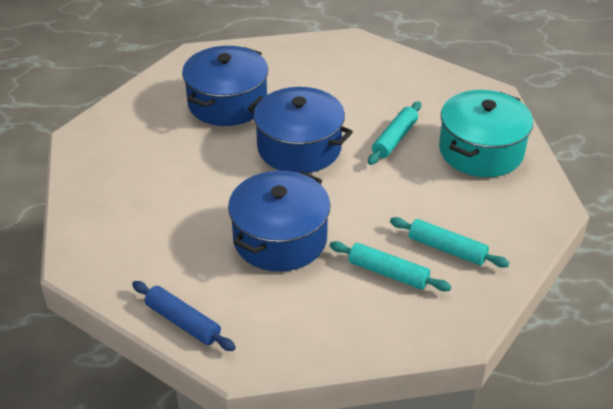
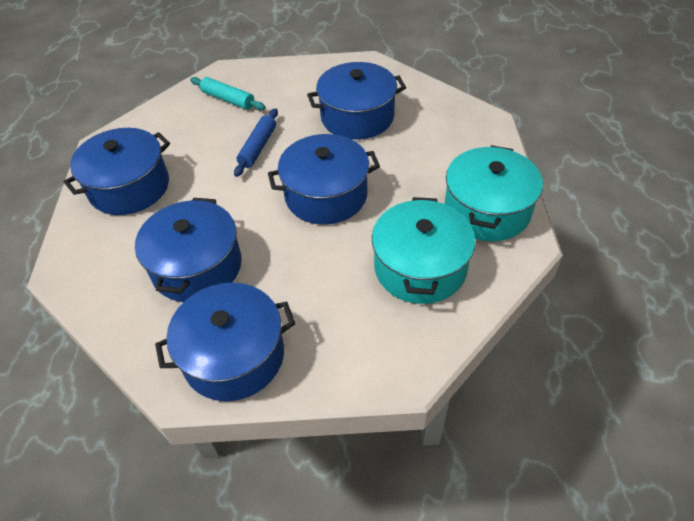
blue pot: 3 -> 5
turquoise pot: 1 -> 2
turquoise rolling pin: 3 -> 1

